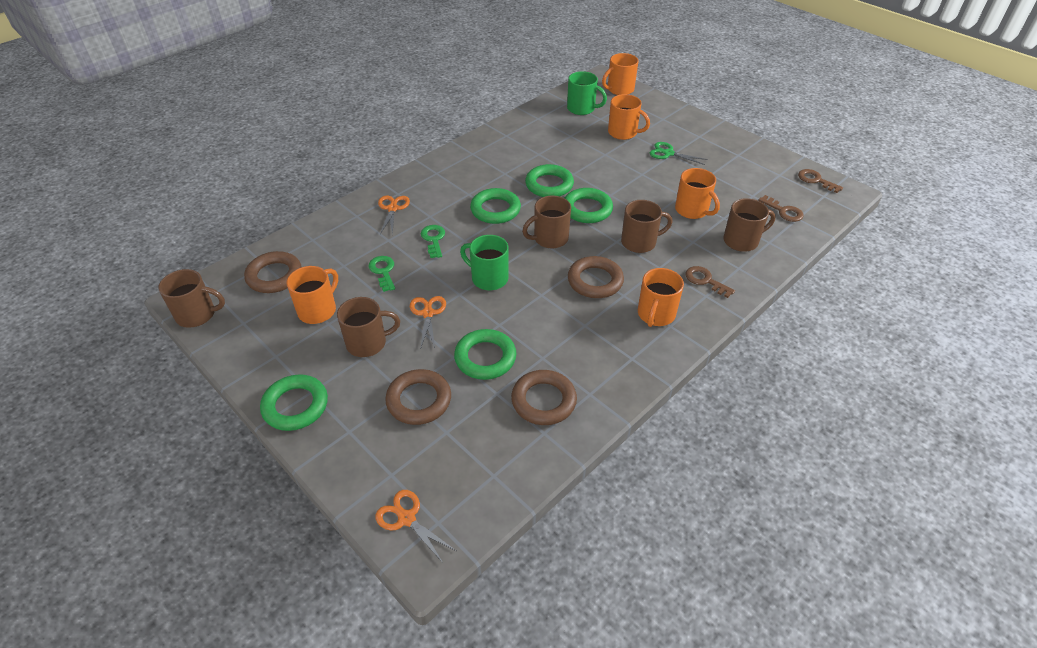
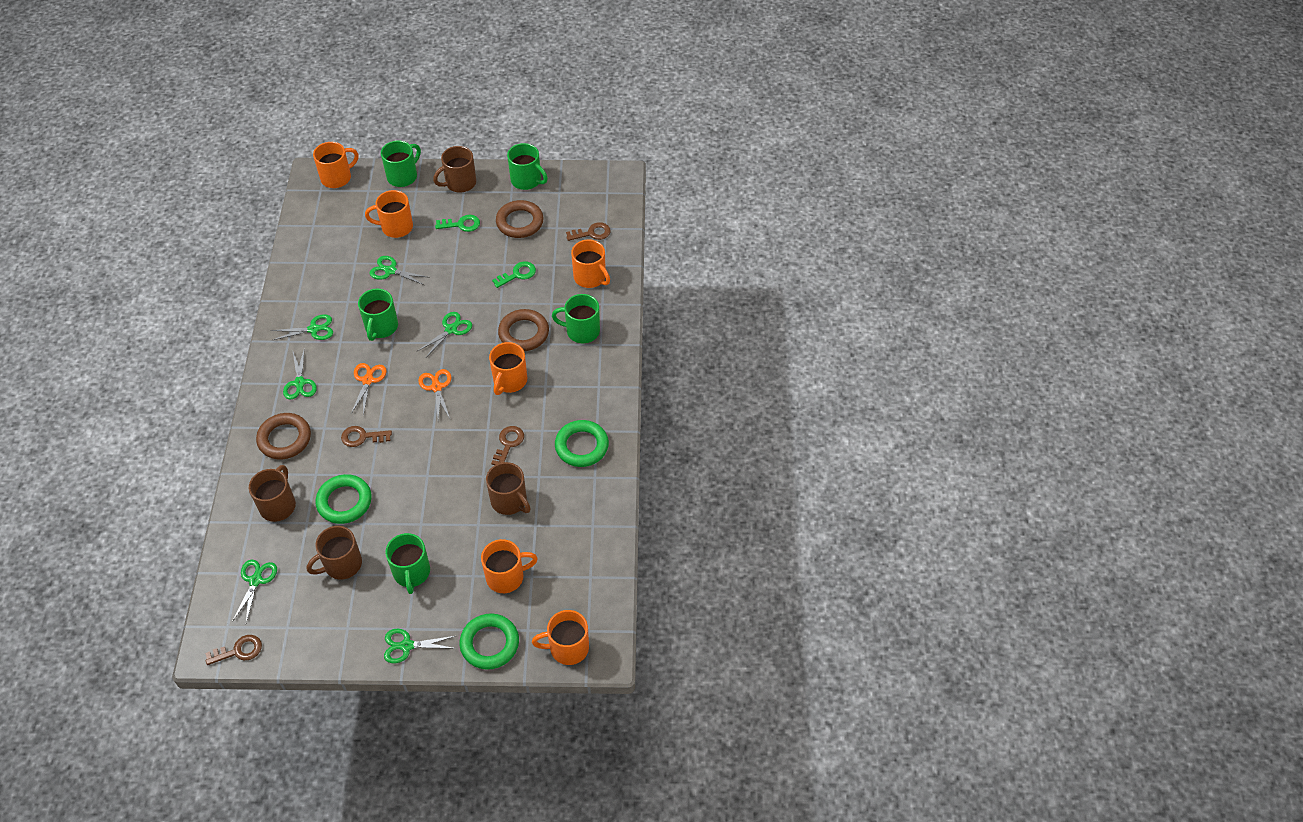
brown key: 3 -> 4
brown mug: 5 -> 4
brown ring: 4 -> 3
green mug: 2 -> 5
green ring: 5 -> 3
green scissors: 1 -> 6
orange mug: 5 -> 6
orange scissors: 3 -> 2

